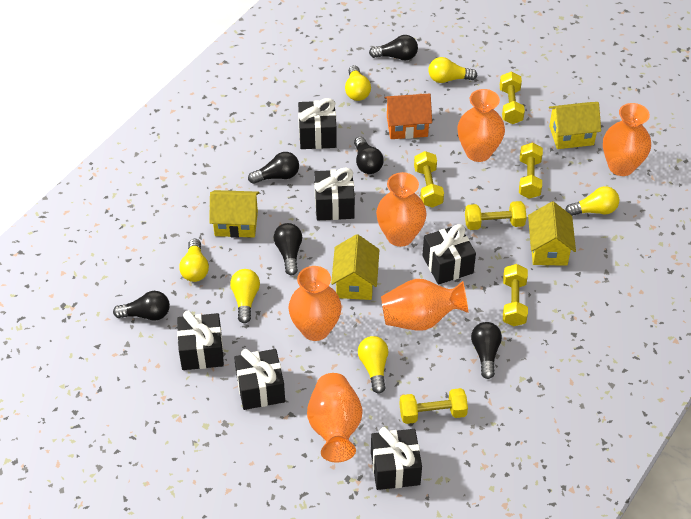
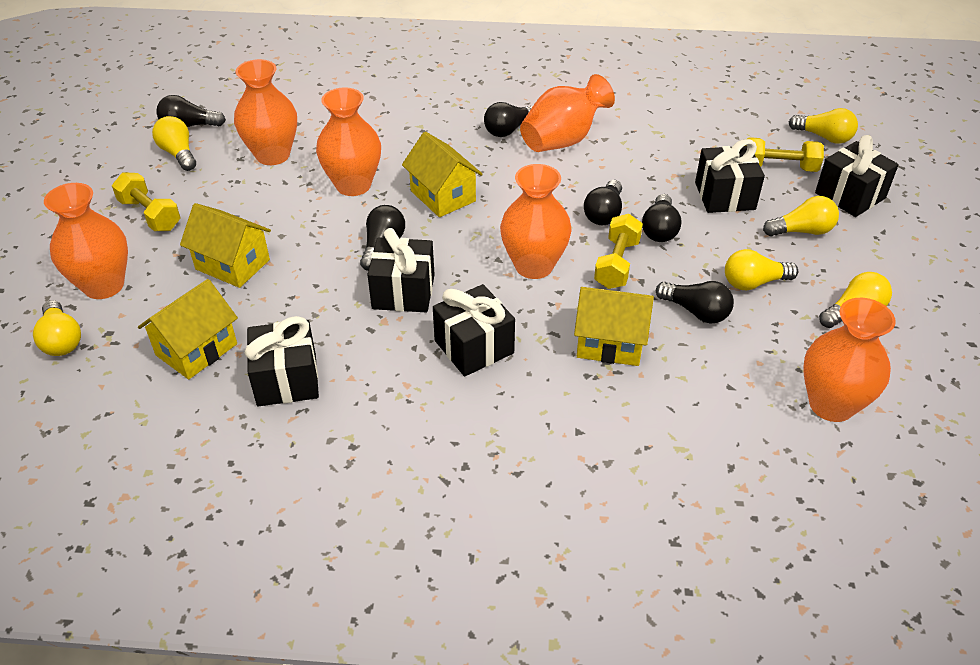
black gift: 6 -> 5
orange house: 1 -> 0
yellow dumbbell: 6 -> 3

